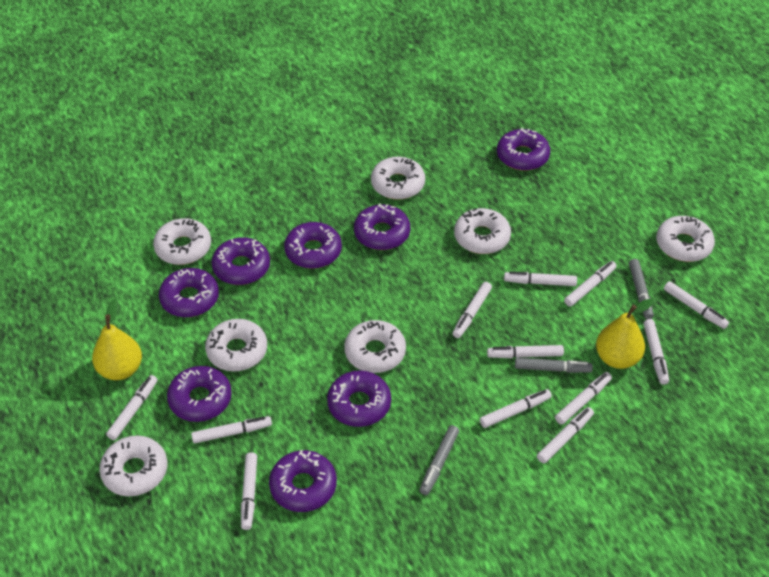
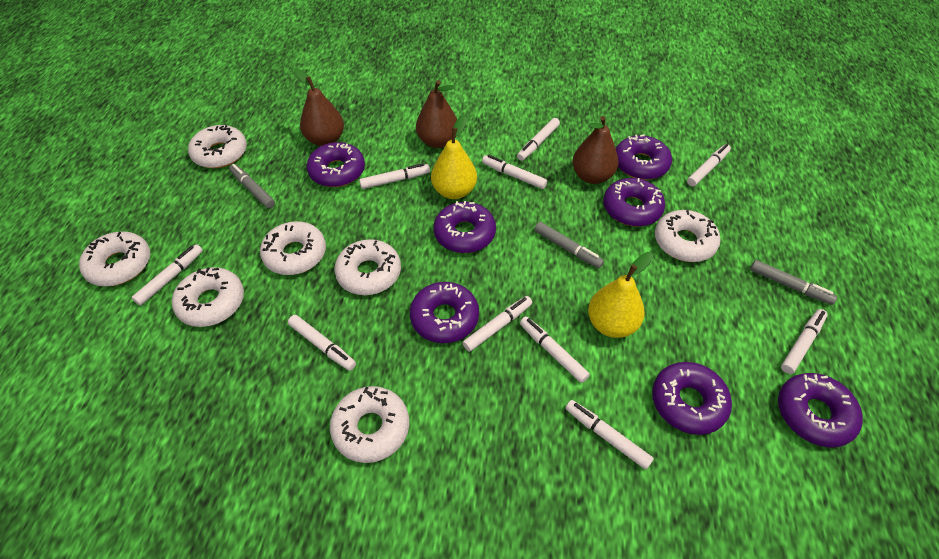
brown pear: 0 -> 3
purple donut: 8 -> 7
white marker: 12 -> 10

